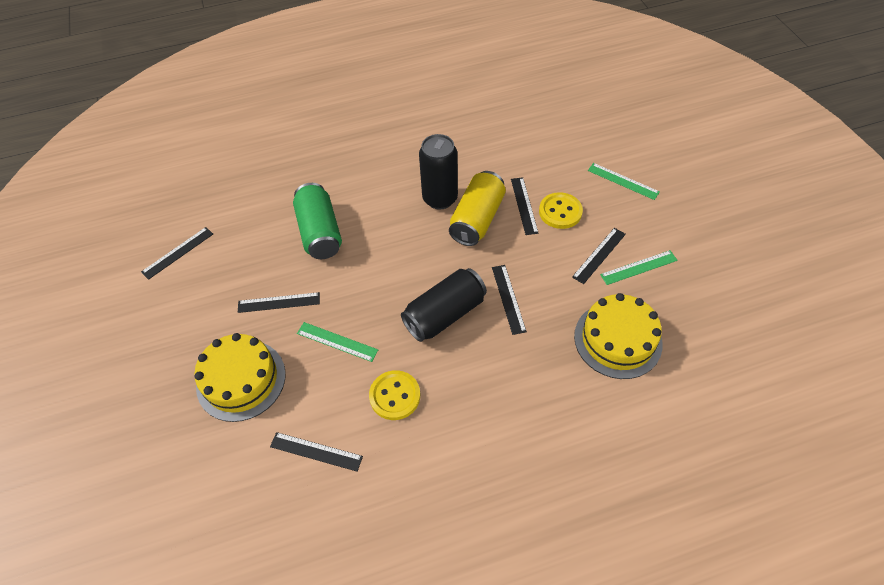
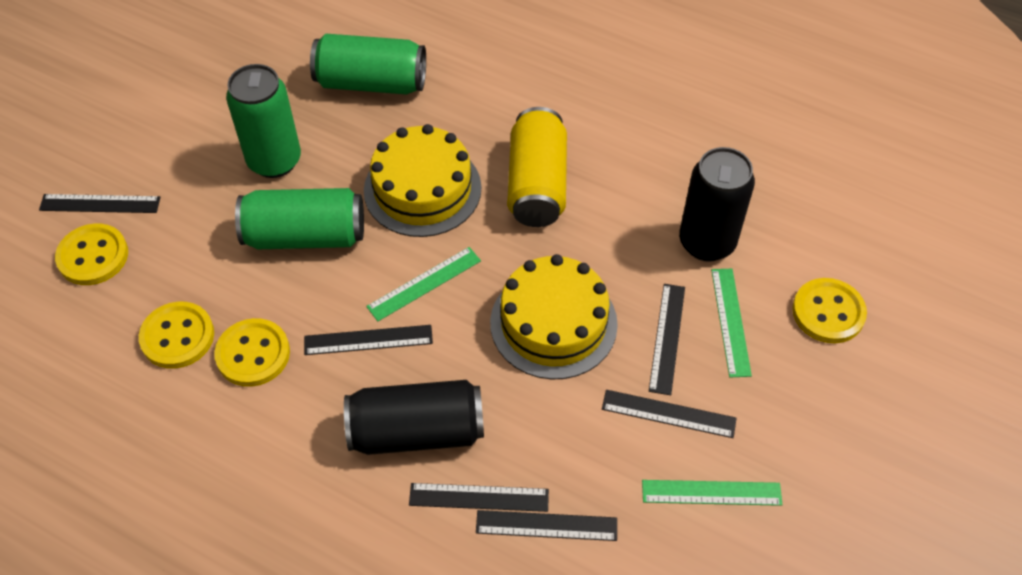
green can: 1 -> 3
yellow button: 2 -> 4

